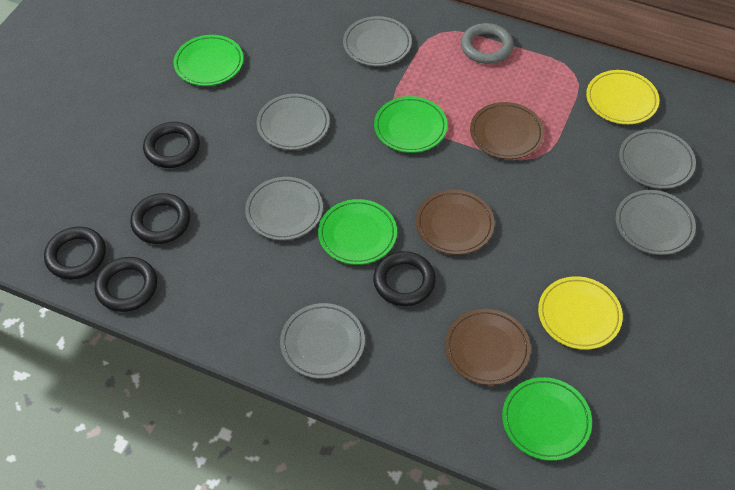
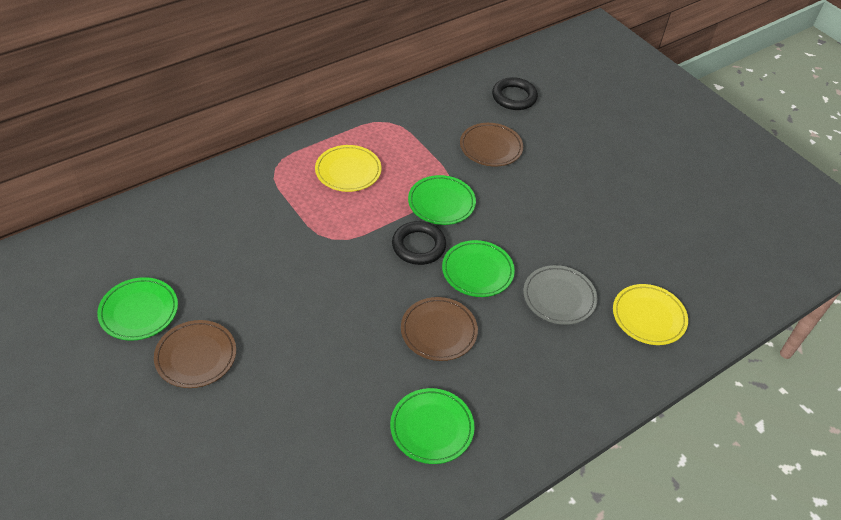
black ring: 5 -> 2
grey plate: 6 -> 1
grey ring: 1 -> 0

